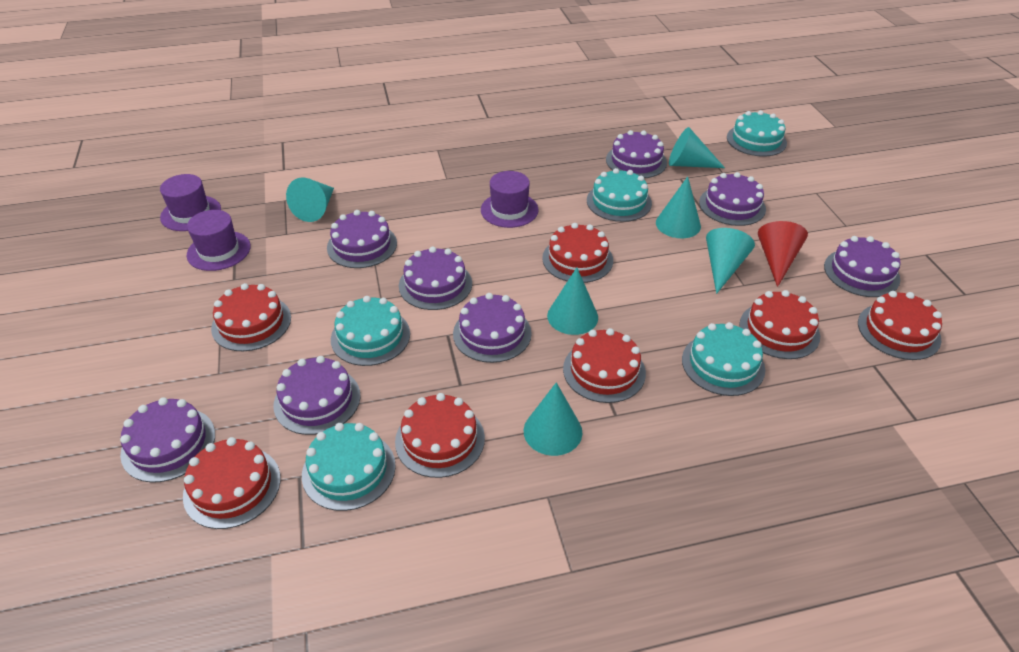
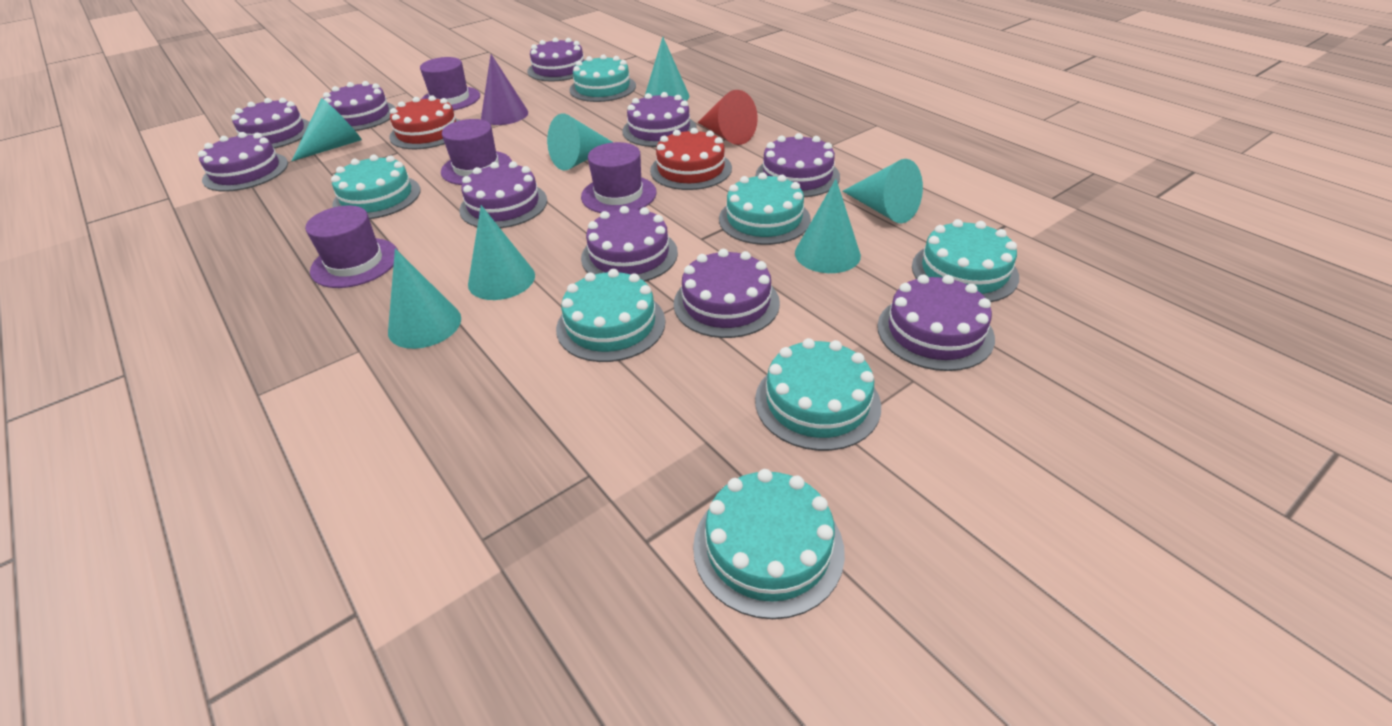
purple cake: 8 -> 10
purple cone: 0 -> 1
purple hat: 3 -> 4
red cake: 7 -> 2
turquoise cake: 5 -> 7
turquoise cone: 6 -> 7

